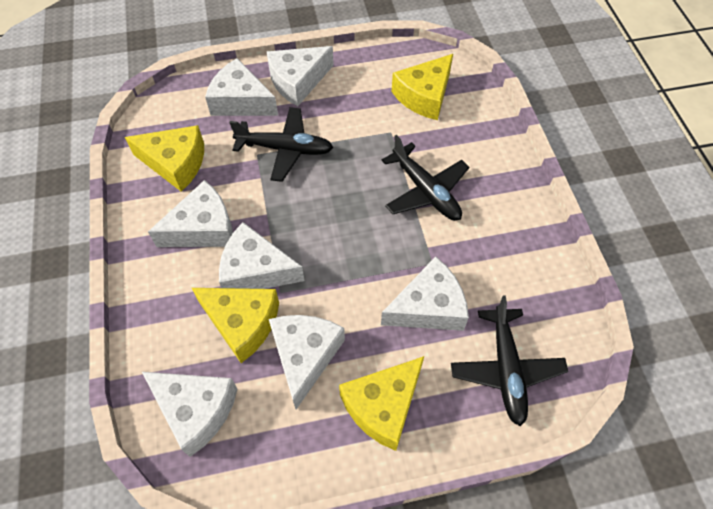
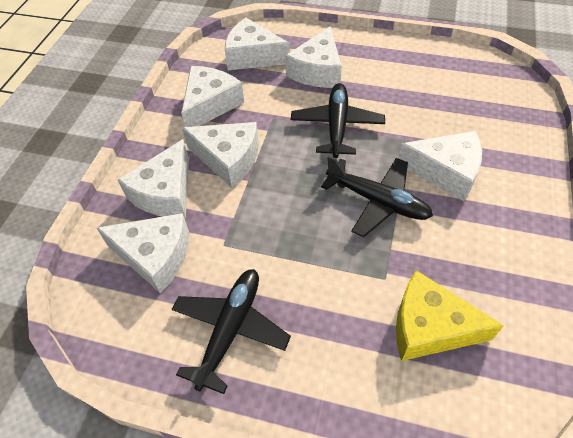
yellow cheese: 4 -> 1

